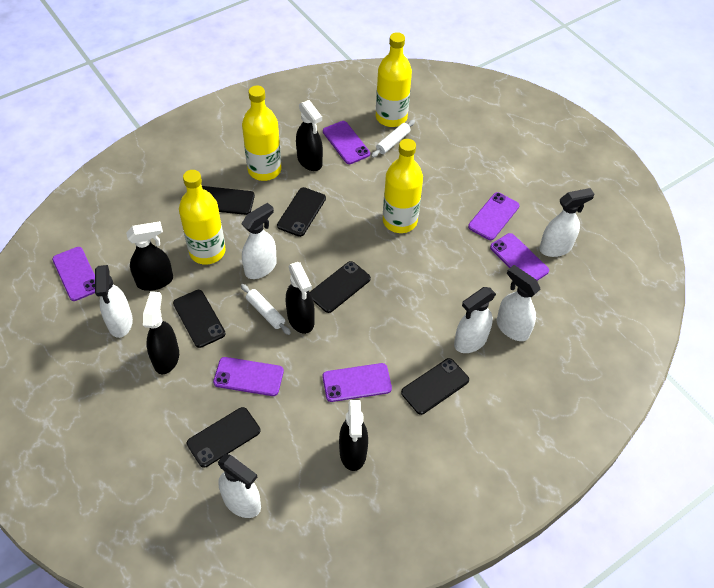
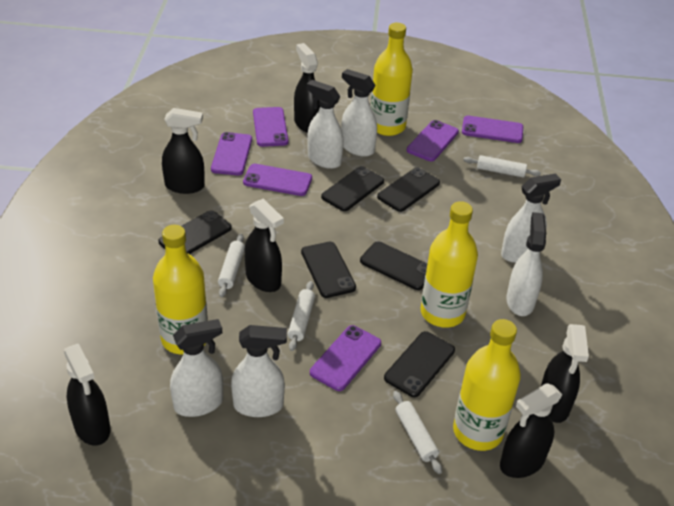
black spray bottle: 5 -> 6
white rolling pin: 2 -> 4

